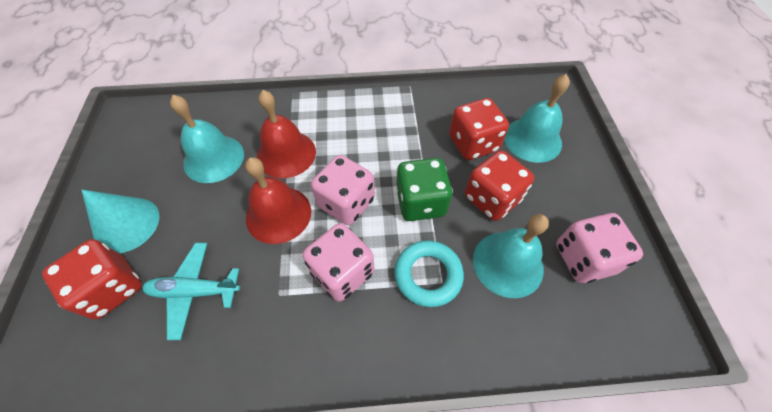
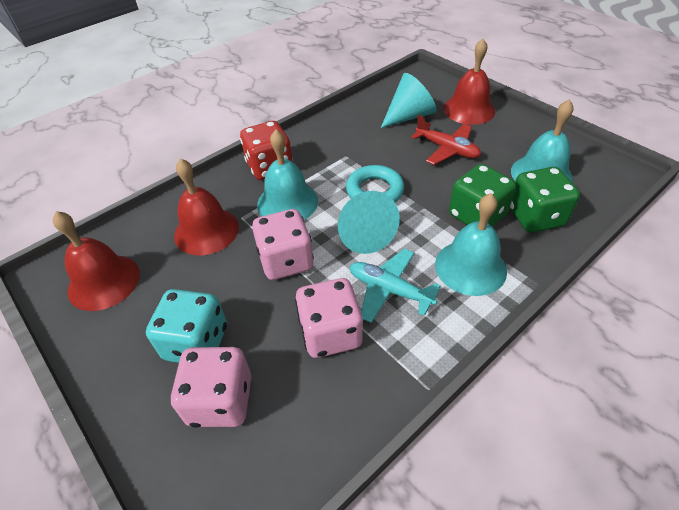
green dice: 1 -> 2
red bell: 2 -> 3
red dice: 3 -> 1
red plane: 0 -> 1
turquoise cone: 1 -> 2
turquoise dice: 0 -> 1

